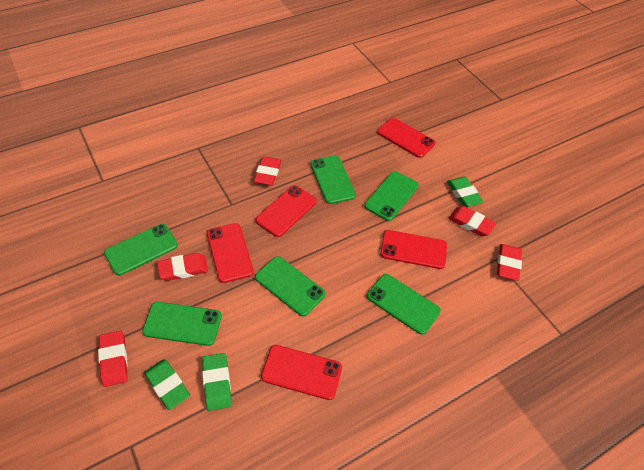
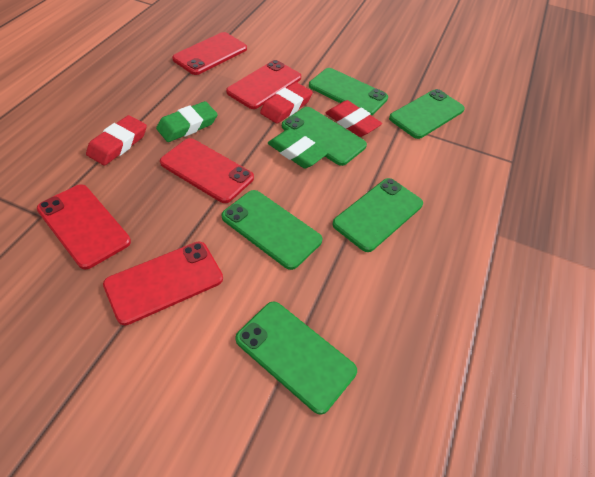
green eraser: 3 -> 2
red eraser: 5 -> 3

